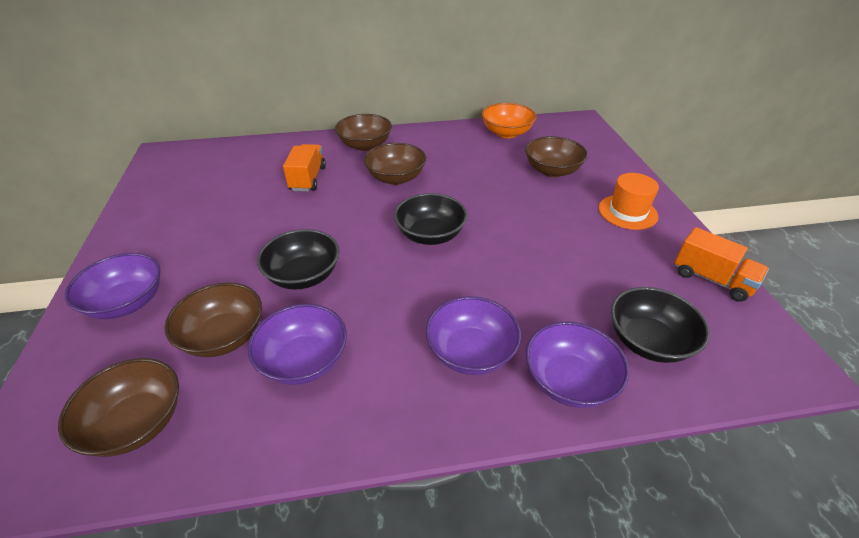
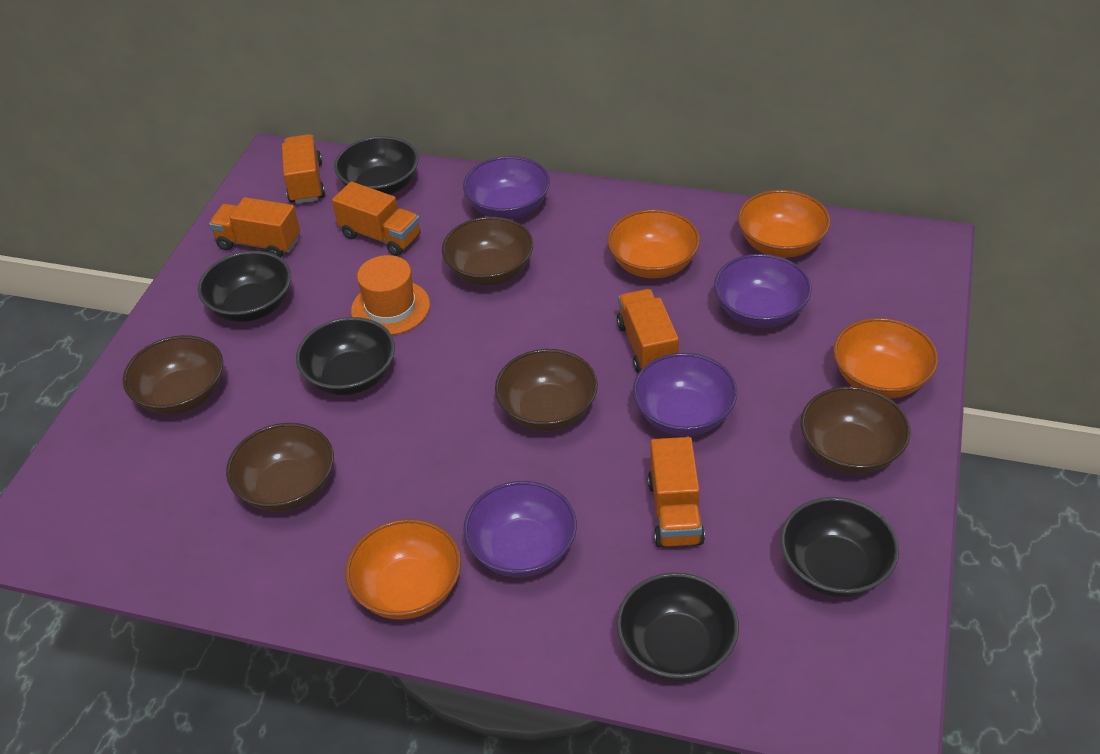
black bowl: 3 -> 5
orange bowl: 1 -> 4
orange truck: 2 -> 5

